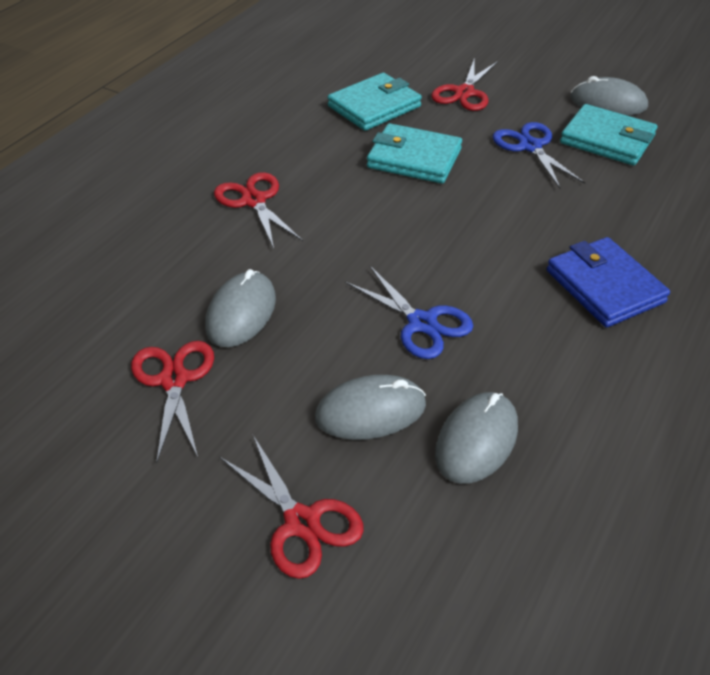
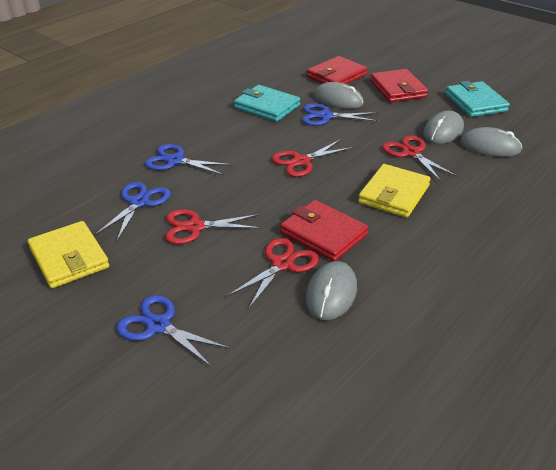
blue scissors: 2 -> 4
blue wallet: 1 -> 0
red wallet: 0 -> 3
turquoise wallet: 3 -> 2
yellow wallet: 0 -> 2

